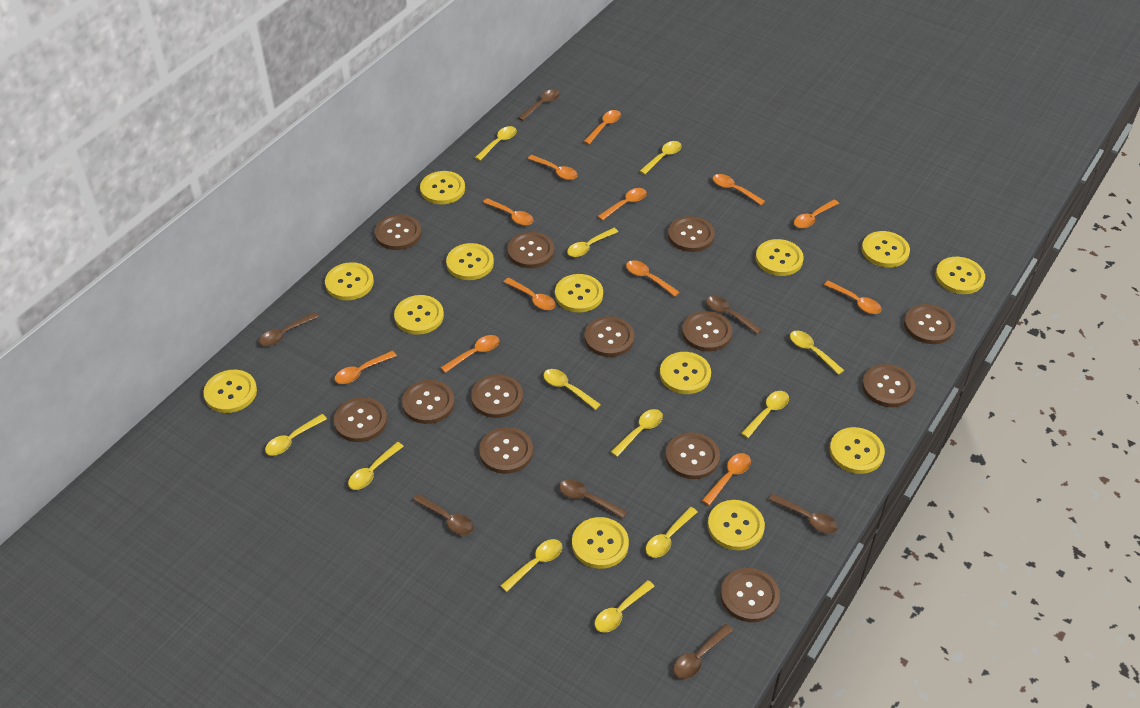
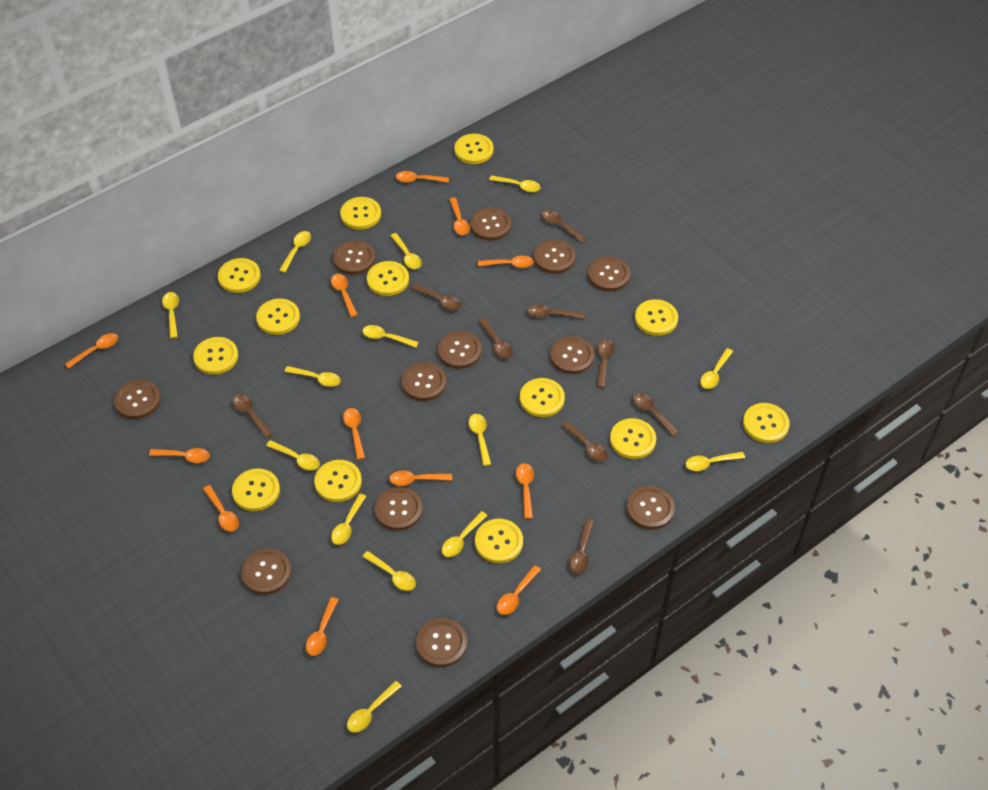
brown button: 13 -> 12
brown spoon: 7 -> 9
yellow spoon: 12 -> 14

